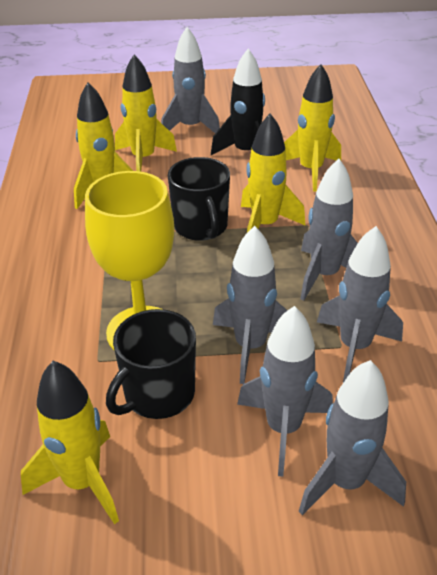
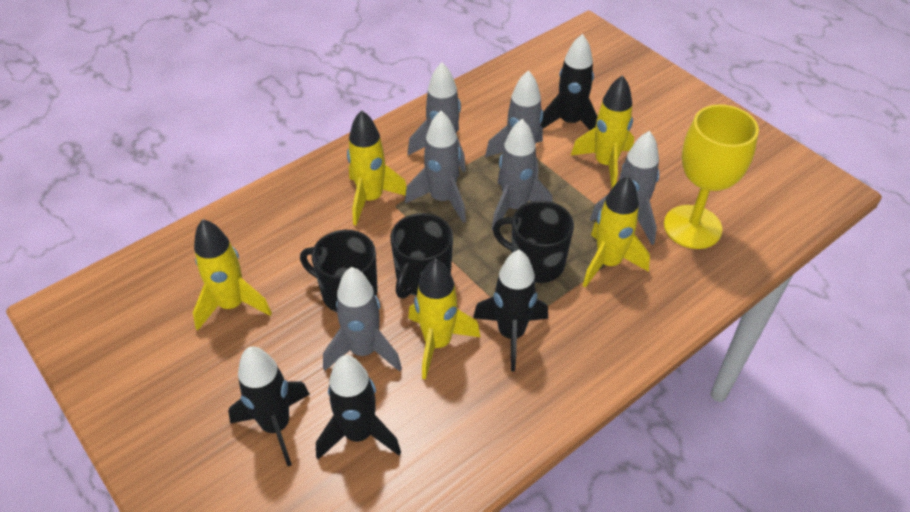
black mug: 2 -> 3
black rocket: 1 -> 4

